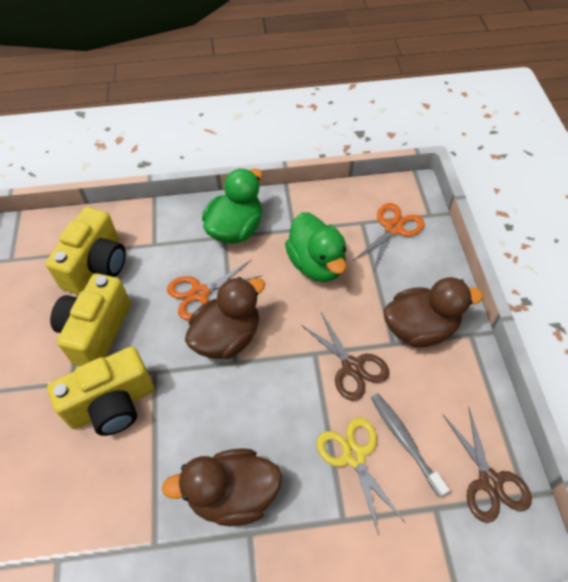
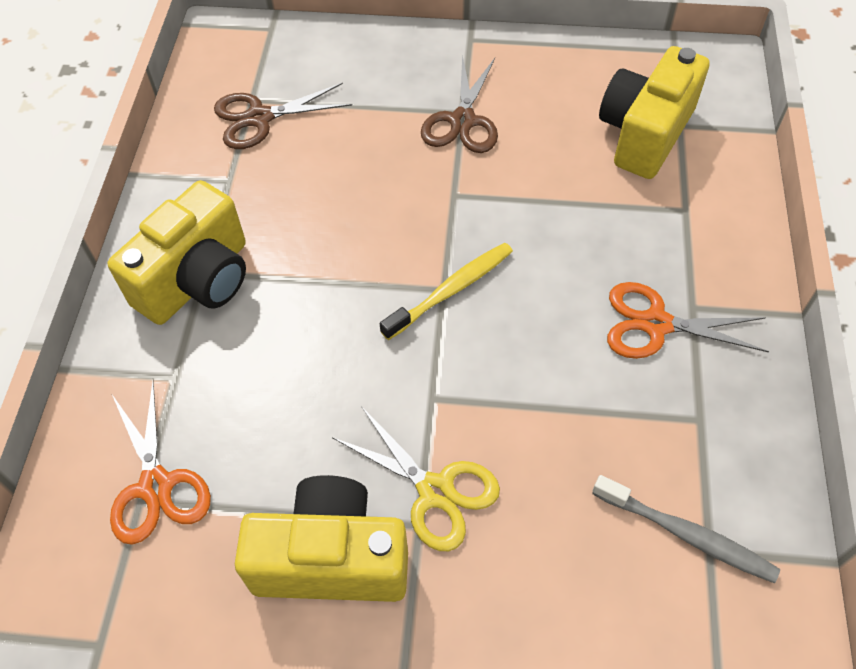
brown duck: 3 -> 0
green duck: 2 -> 0
yellow toothbrush: 0 -> 1

